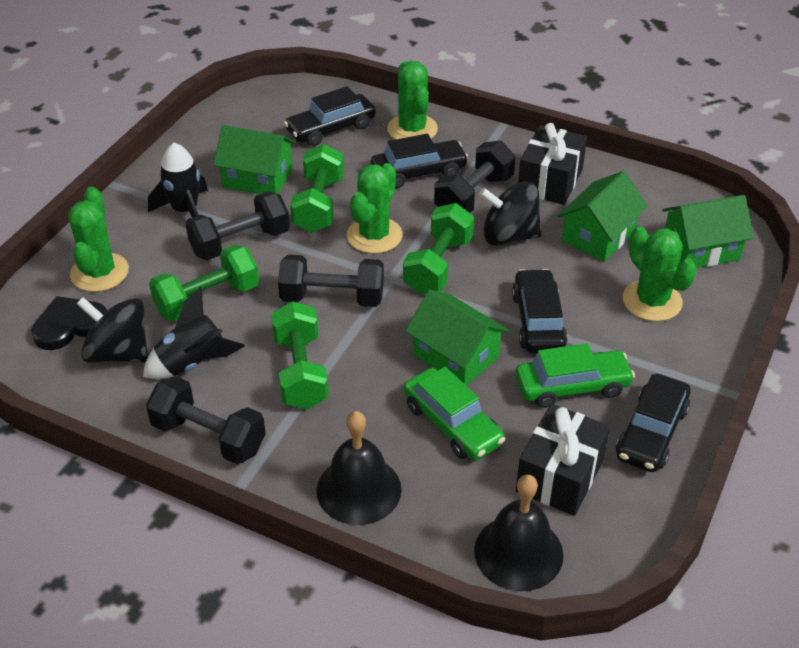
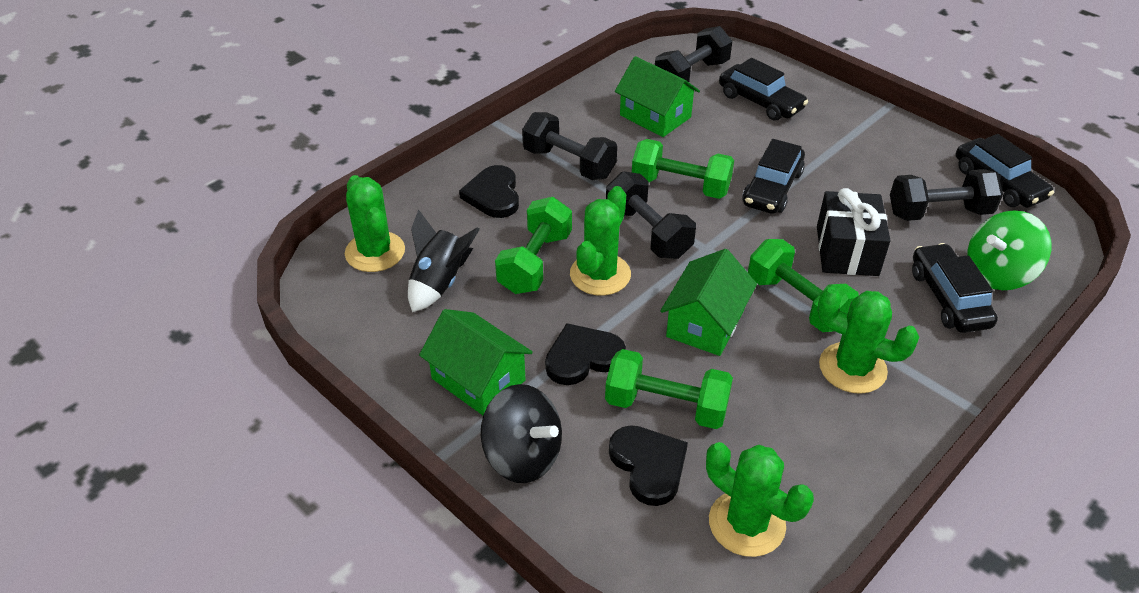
black bell: 2 -> 0
black gift: 2 -> 1
black heart: 1 -> 3
black rocket: 2 -> 1
black spinning top: 2 -> 1
green car: 2 -> 0
green house: 4 -> 3
green spinning top: 0 -> 1

